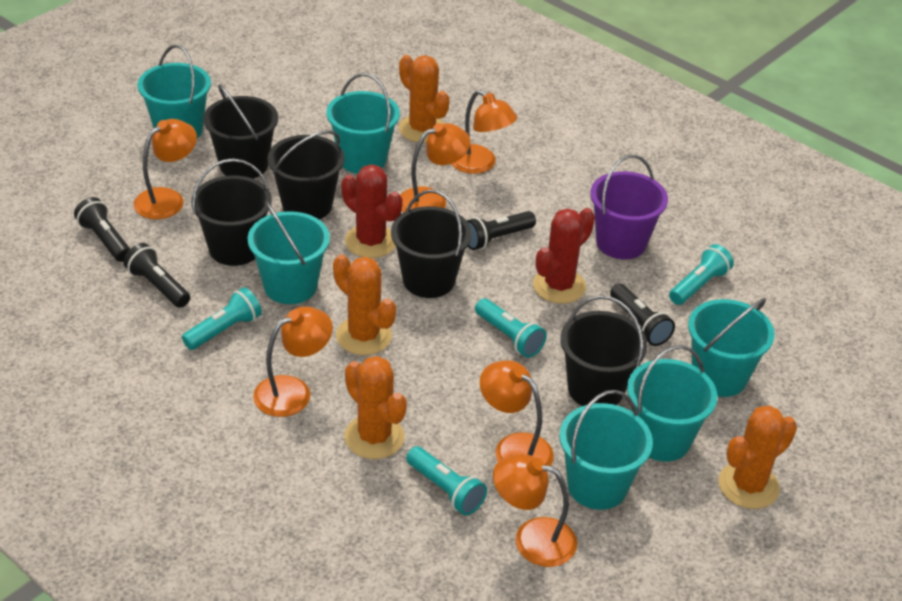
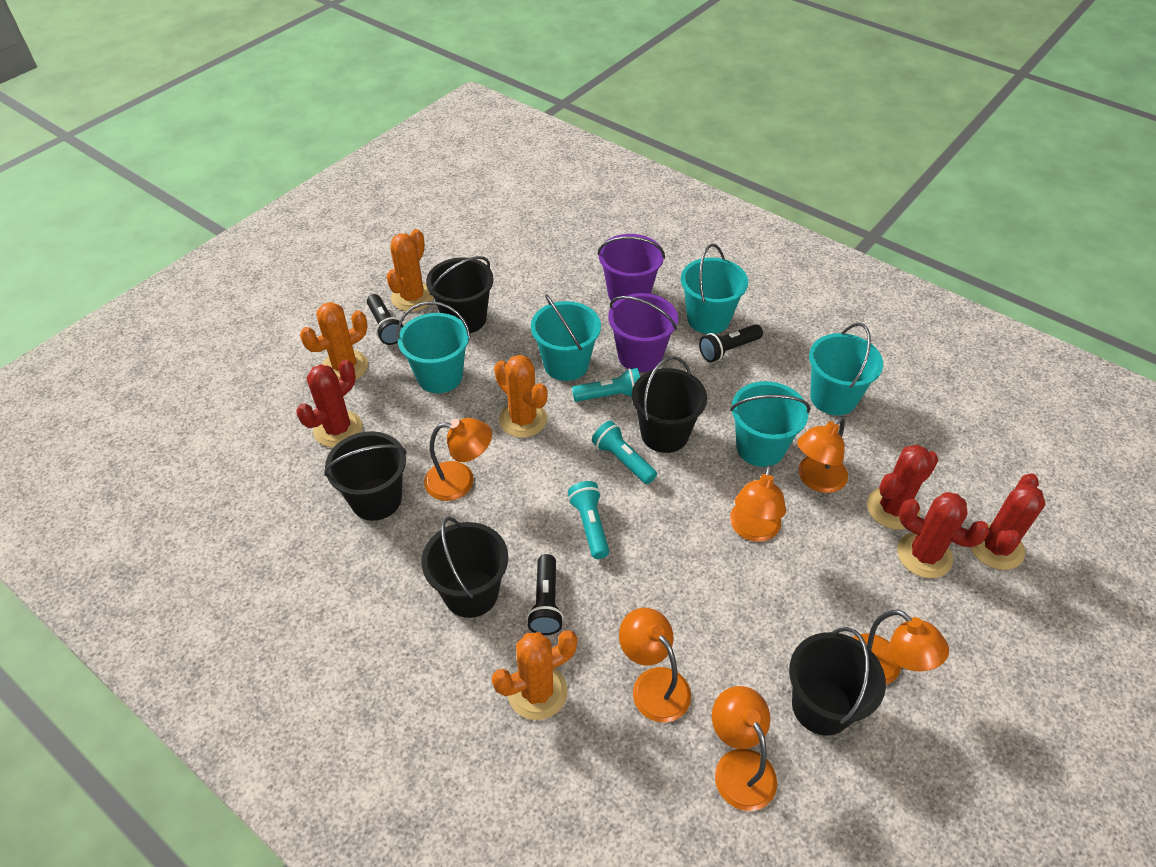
black flashlight: 4 -> 3
purple bucket: 1 -> 2
red cactus: 2 -> 4
turquoise bucket: 6 -> 5
turquoise flashlight: 4 -> 3

